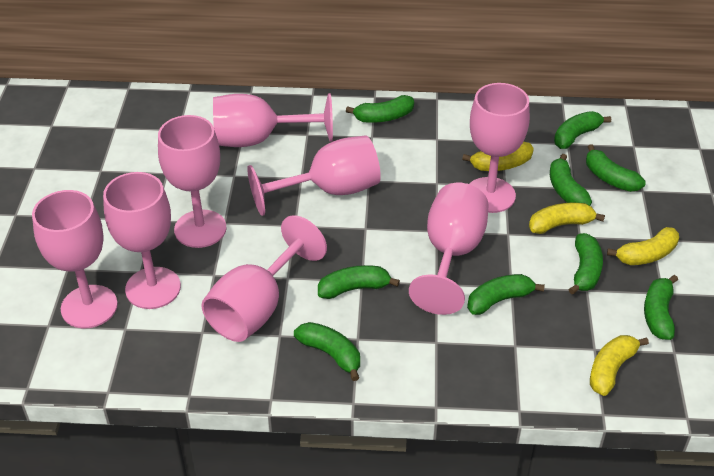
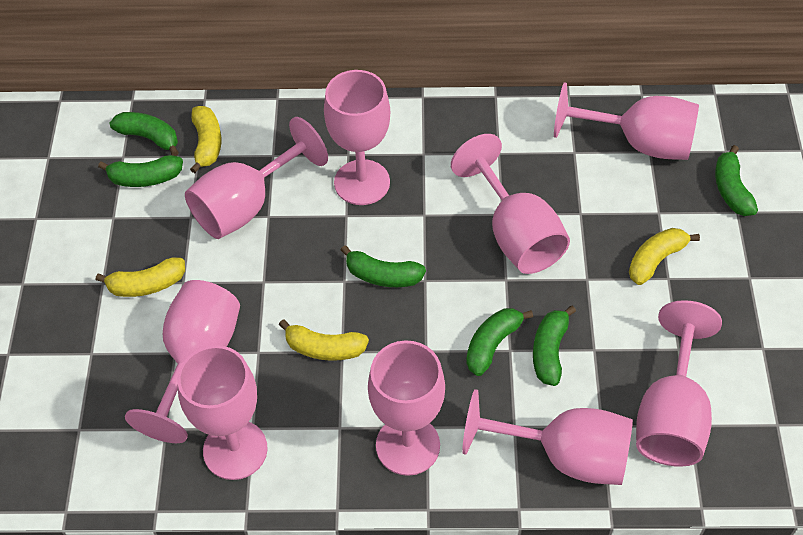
green banana: 9 -> 6
pink goblet: 8 -> 9

